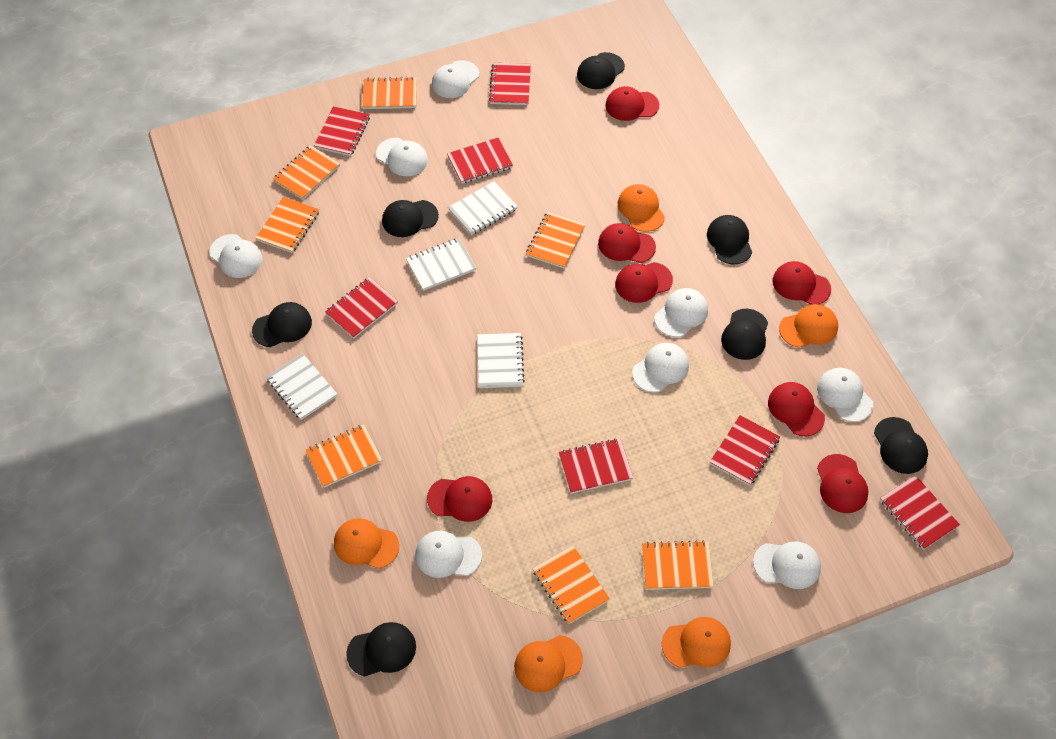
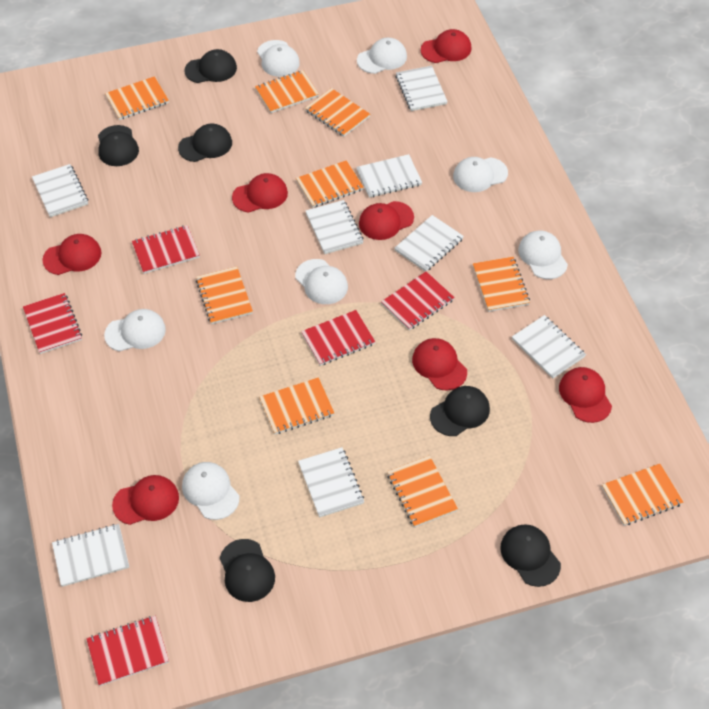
black cap: 7 -> 6
orange cap: 5 -> 0
orange notebook: 7 -> 9
red notebook: 7 -> 5
white cap: 8 -> 7
white notebook: 4 -> 8

